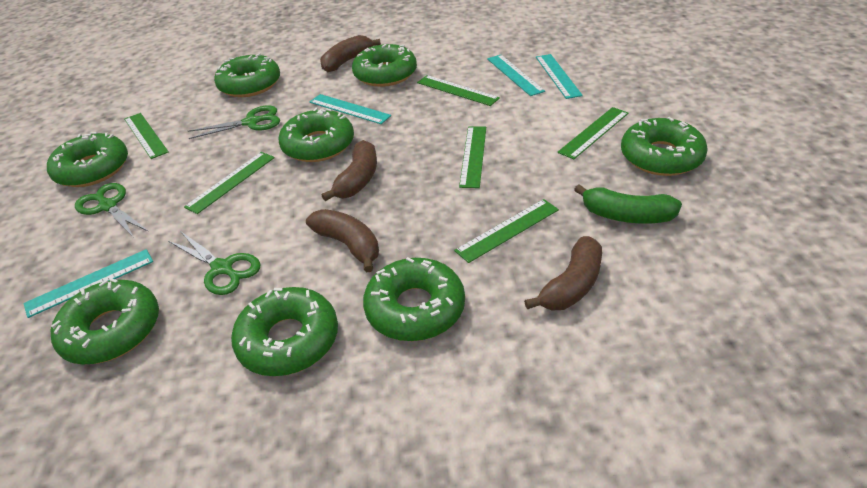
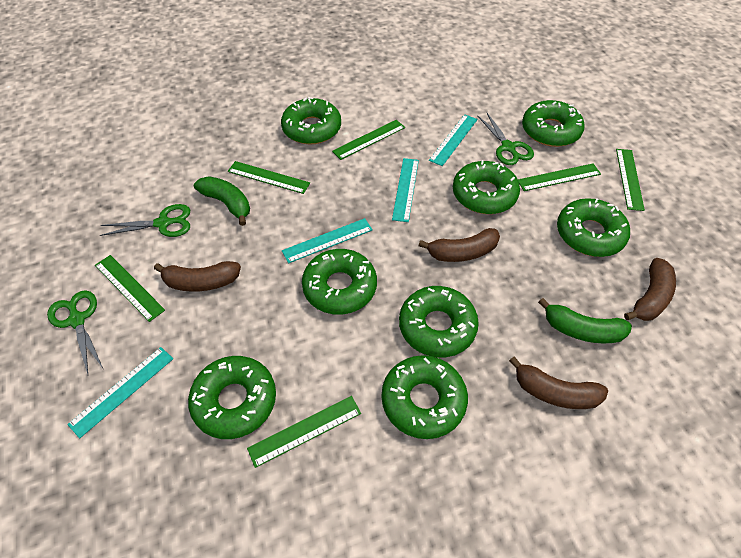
green banana: 1 -> 2

